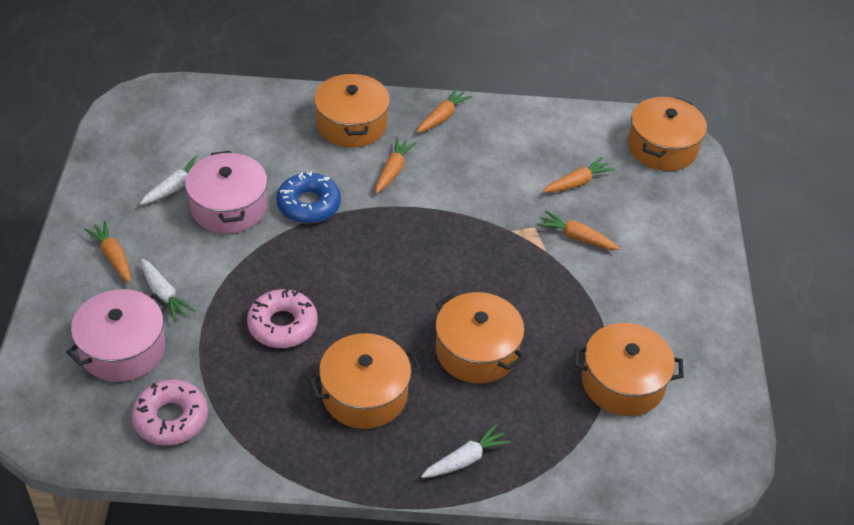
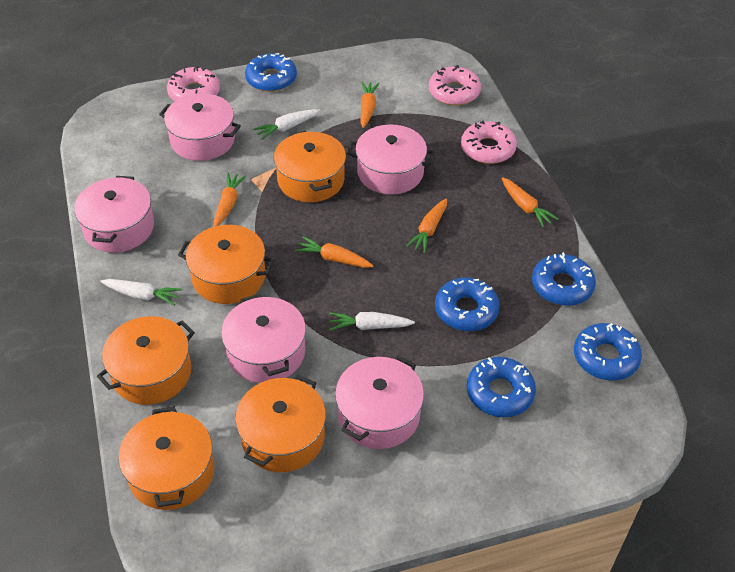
blue donut: 1 -> 5
pink donut: 2 -> 3
pink pot: 2 -> 5

